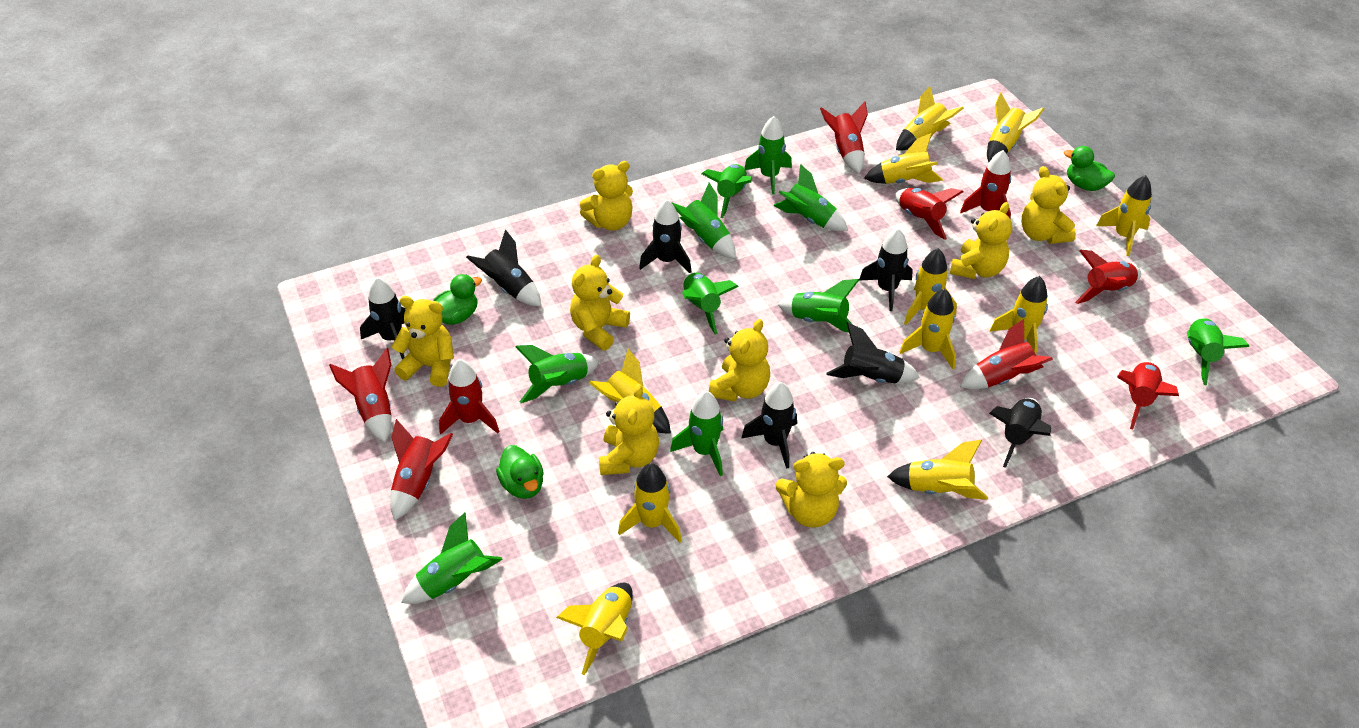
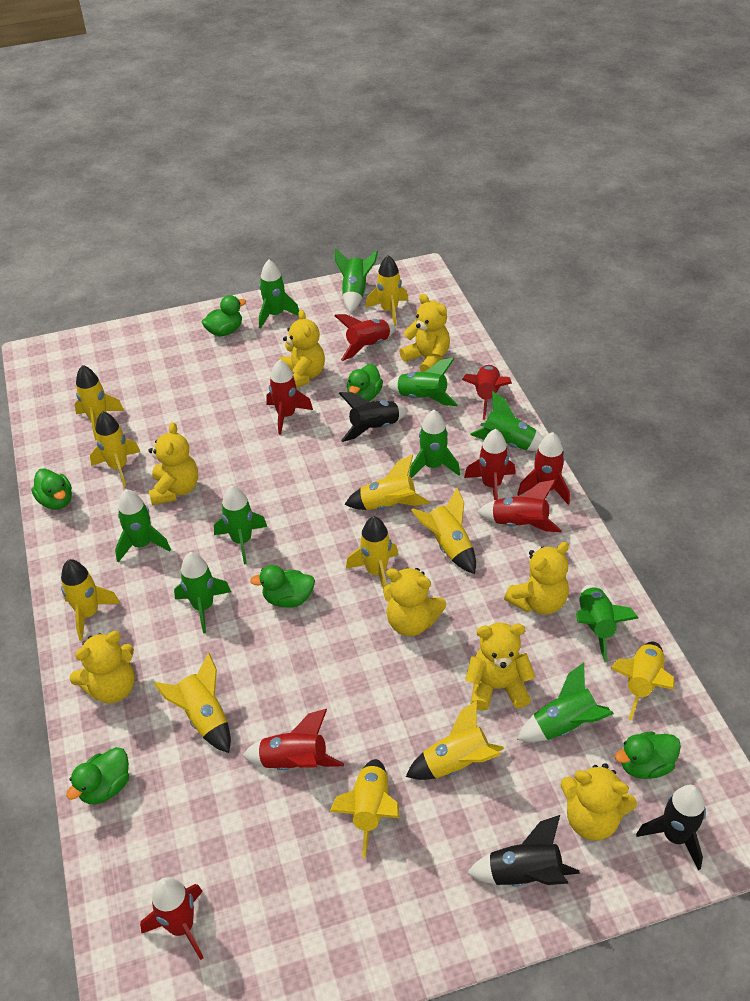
black rocket: 7 -> 3
green duck: 3 -> 6
red rocket: 9 -> 8

